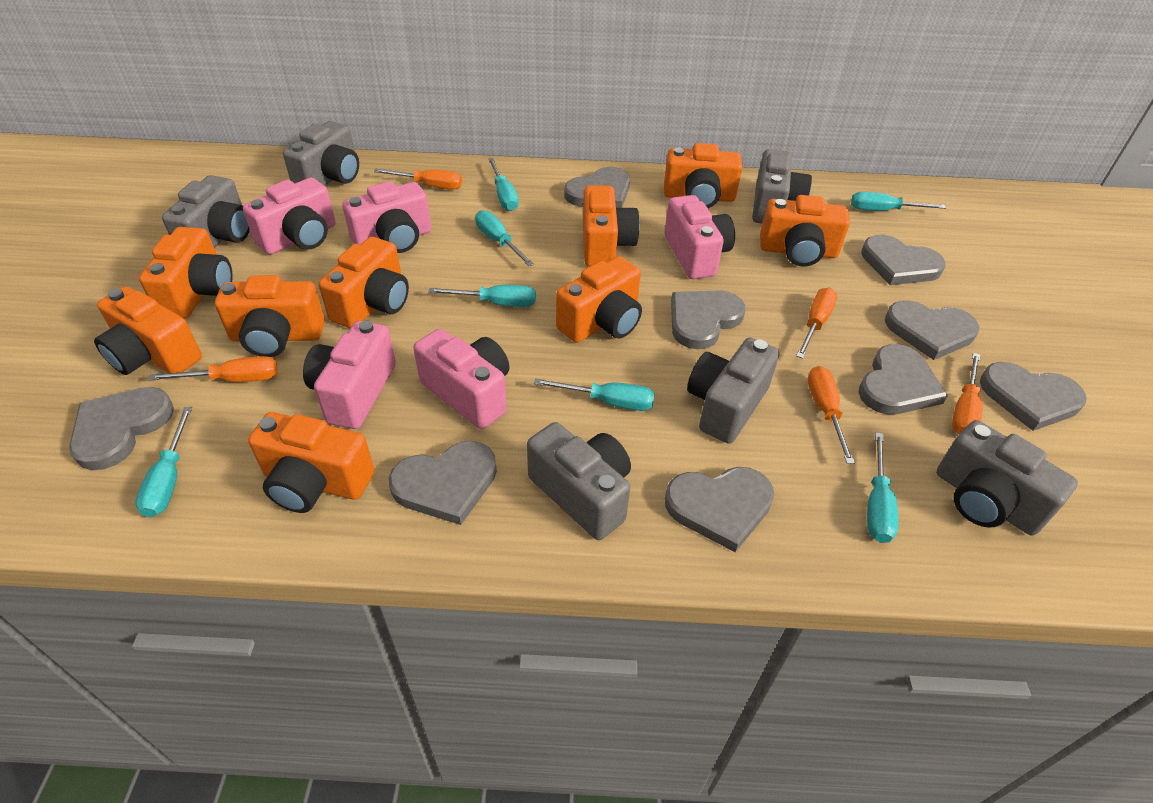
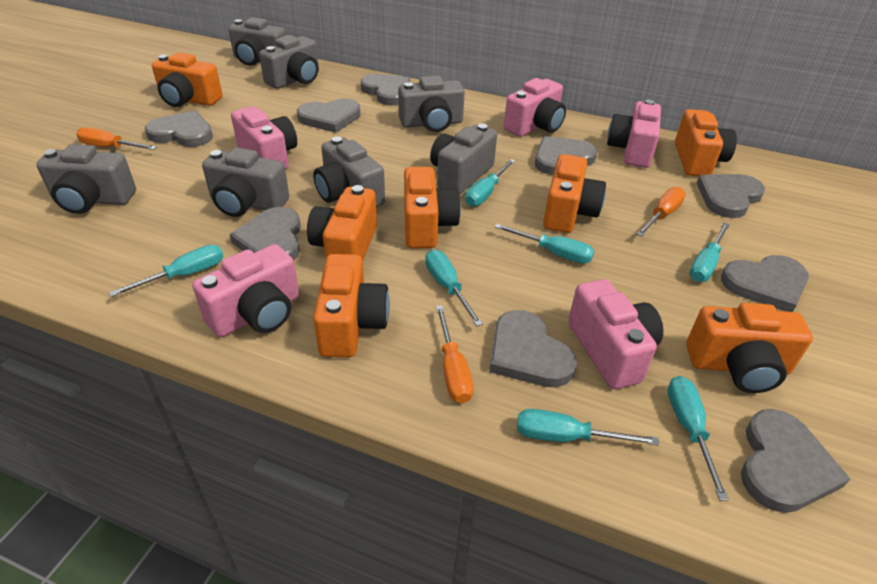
grey camera: 6 -> 7
orange camera: 9 -> 7
orange screwdriver: 5 -> 3

